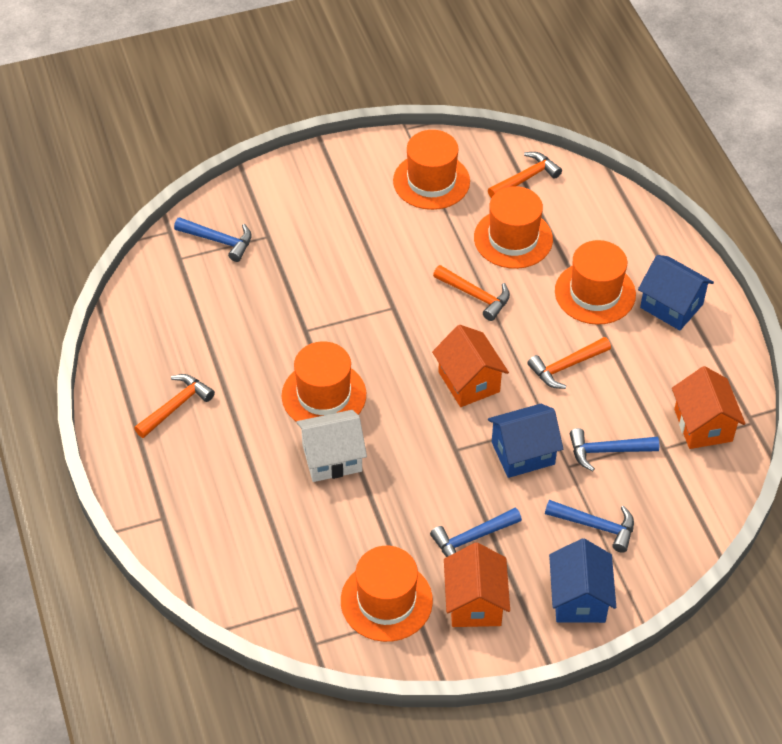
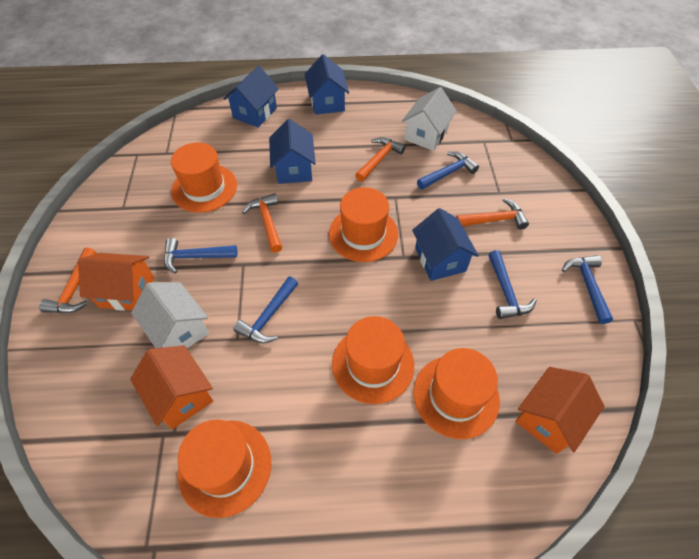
blue hammer: 4 -> 5
blue house: 3 -> 4
white house: 1 -> 2

